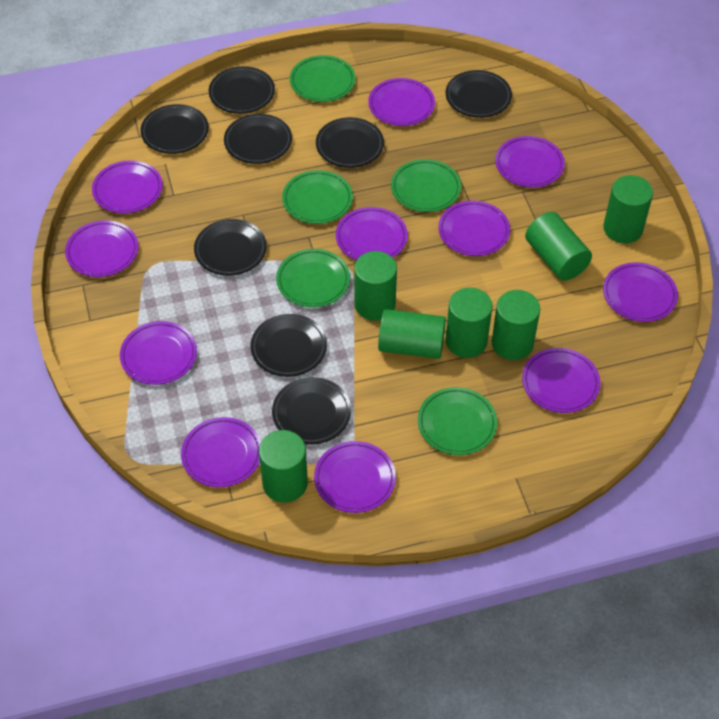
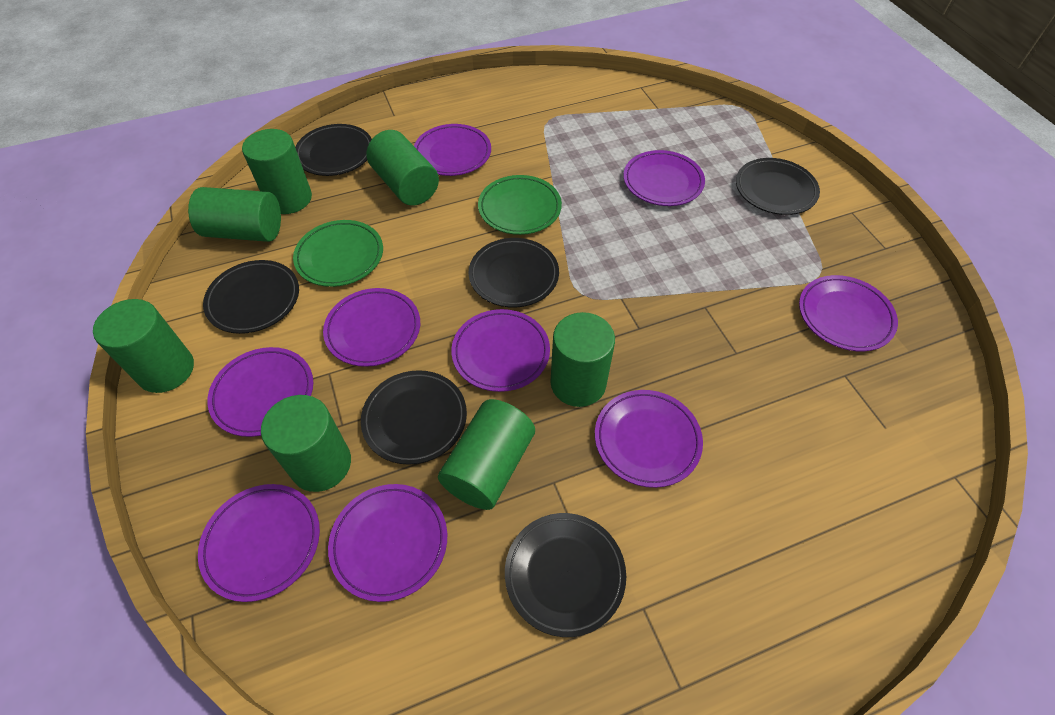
black plate: 8 -> 6
green plate: 5 -> 2
purple plate: 11 -> 9

